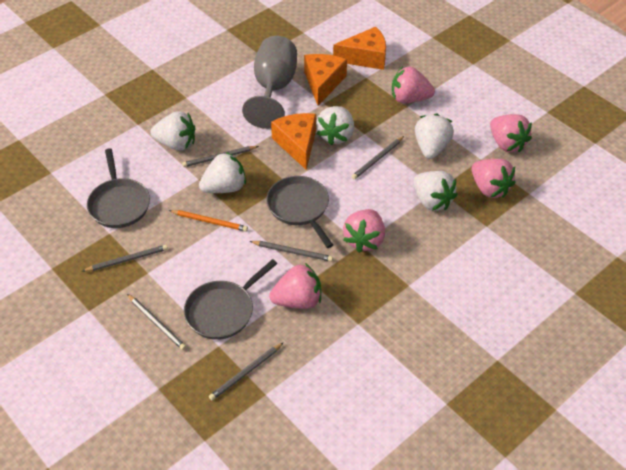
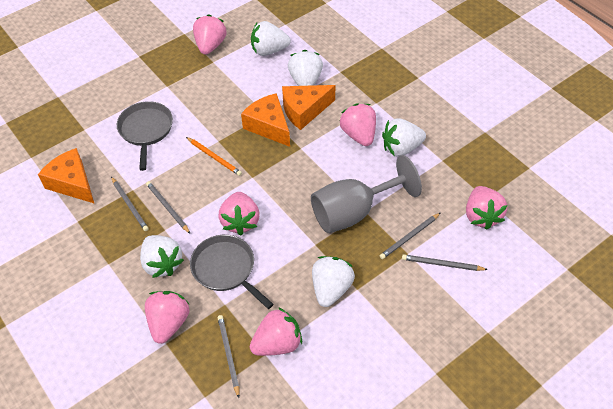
grey pan: 3 -> 2
grey pencil: 6 -> 5
pink strawberry: 5 -> 6

